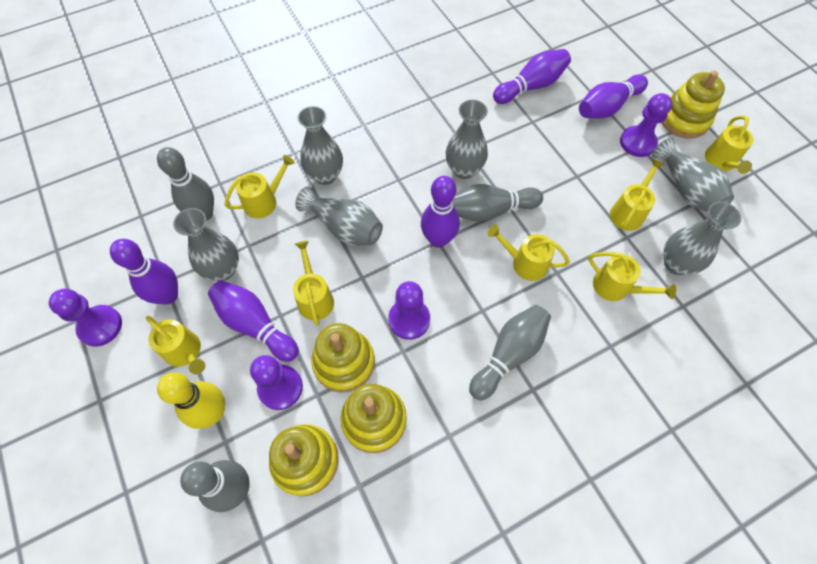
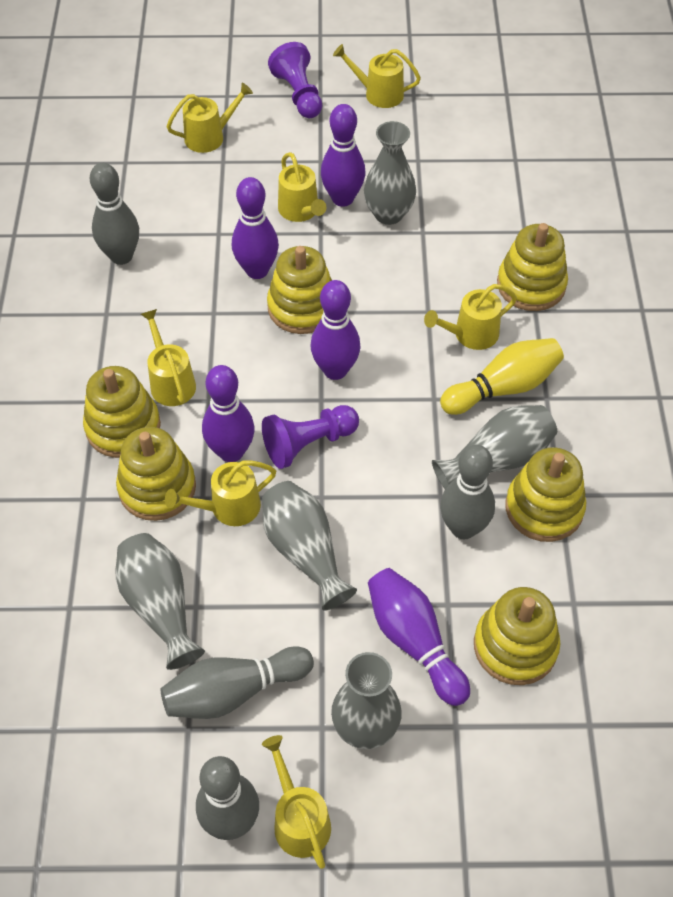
grey vase: 6 -> 5
purple pawn: 4 -> 2
yellow stacking toy: 4 -> 6

